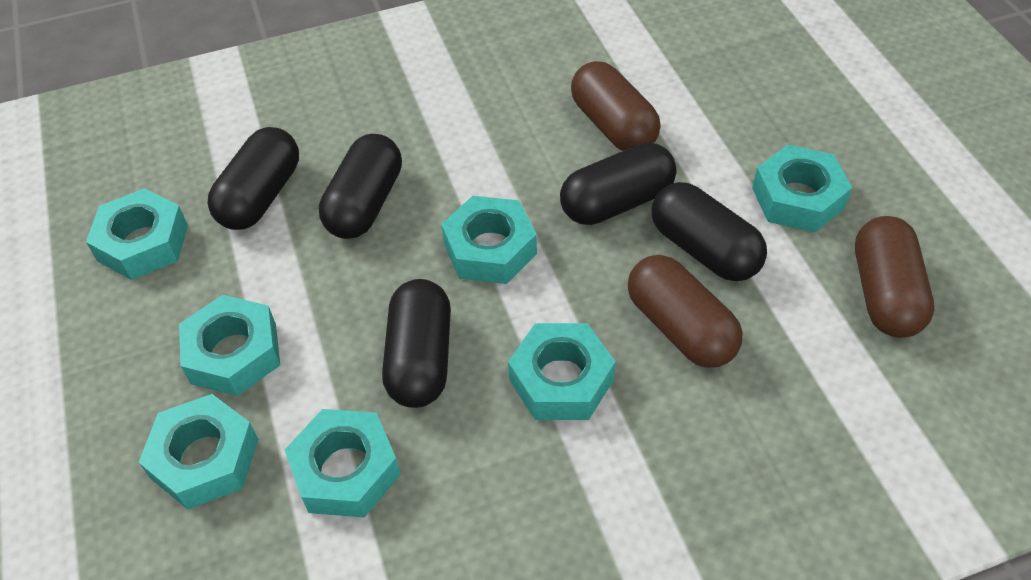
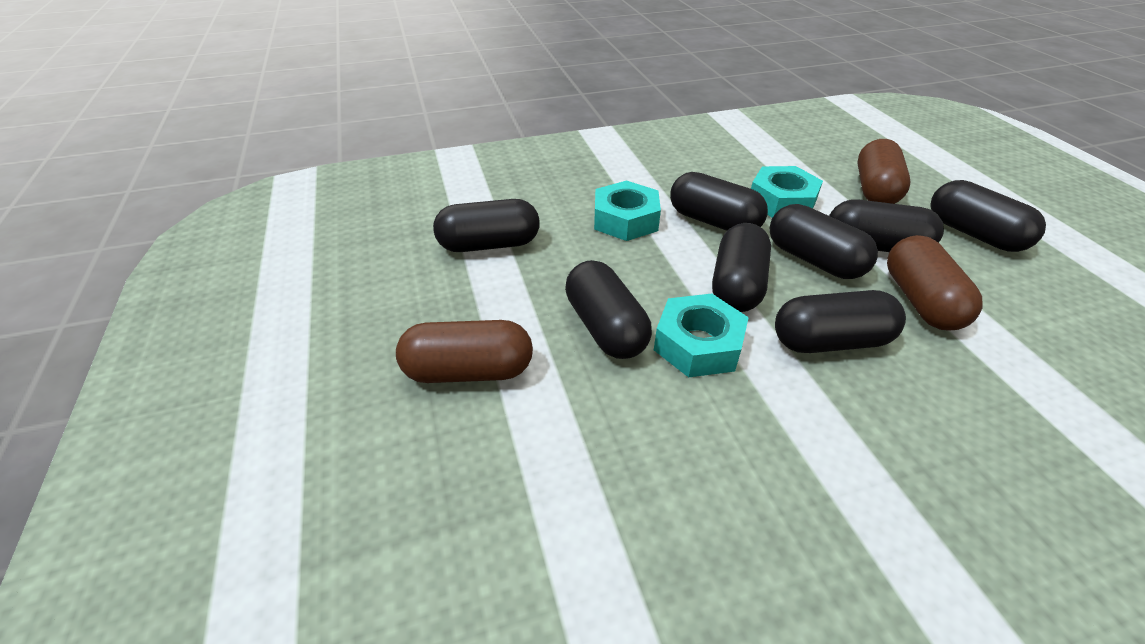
black capsule: 5 -> 8
turquoise nut: 7 -> 3

